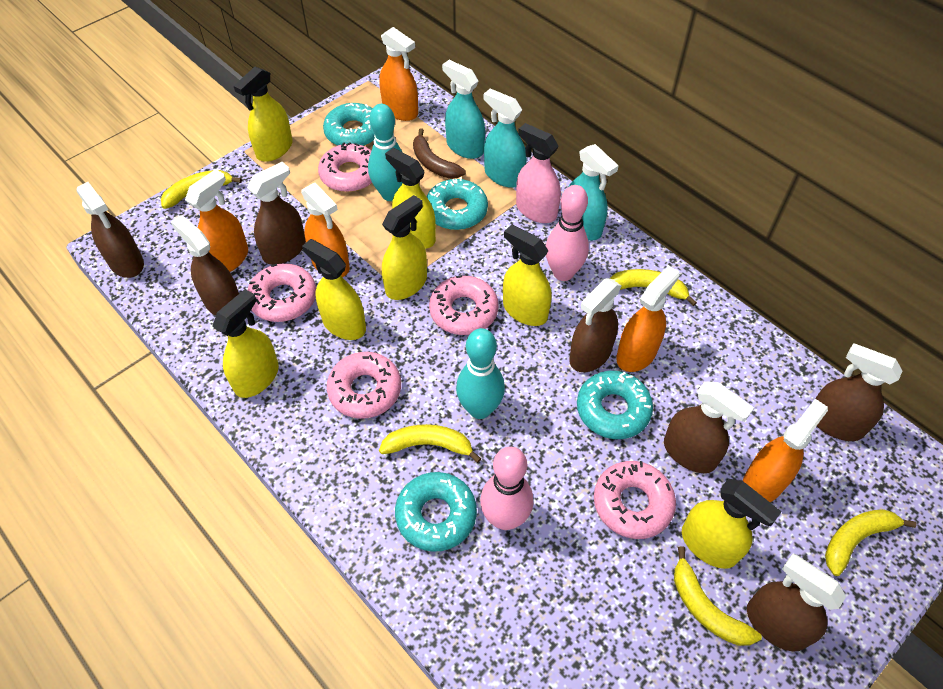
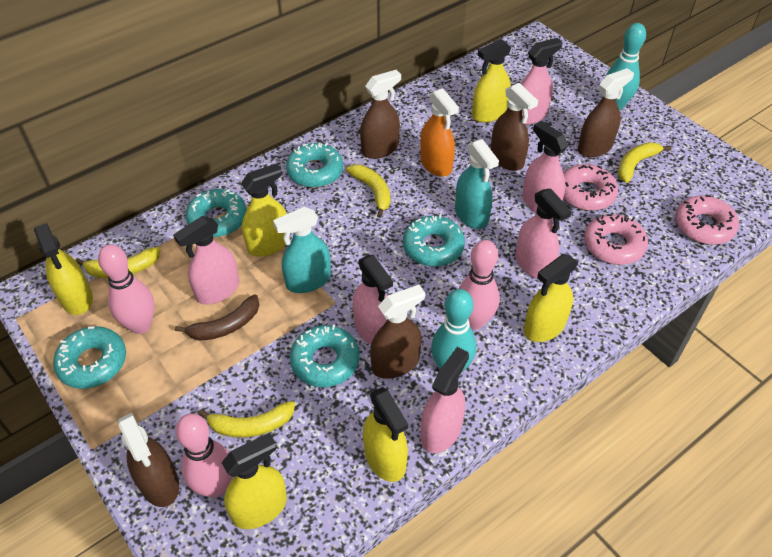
brown spray bottle: 7 -> 5
orange spray bottle: 5 -> 1
pink bowling pin: 2 -> 3
pink donut: 5 -> 3
pink spray bottle: 1 -> 6
turquoise donut: 4 -> 5
turquoise spray bottle: 3 -> 2
yellow banana: 5 -> 4
yellow spray bottle: 7 -> 6

